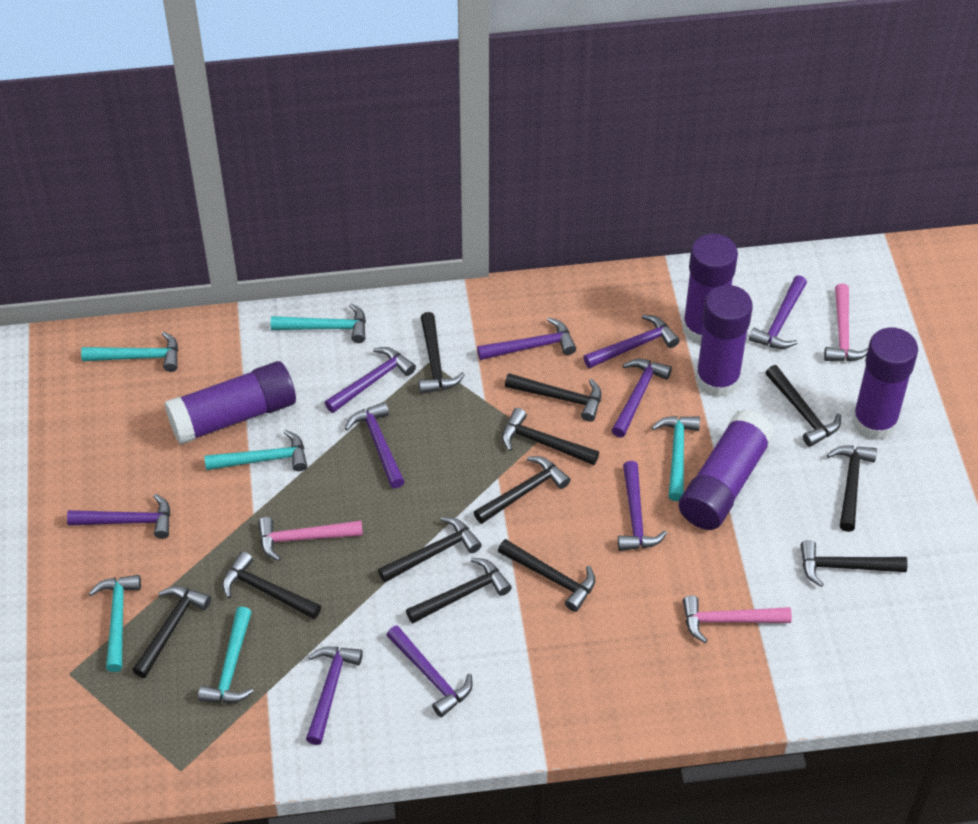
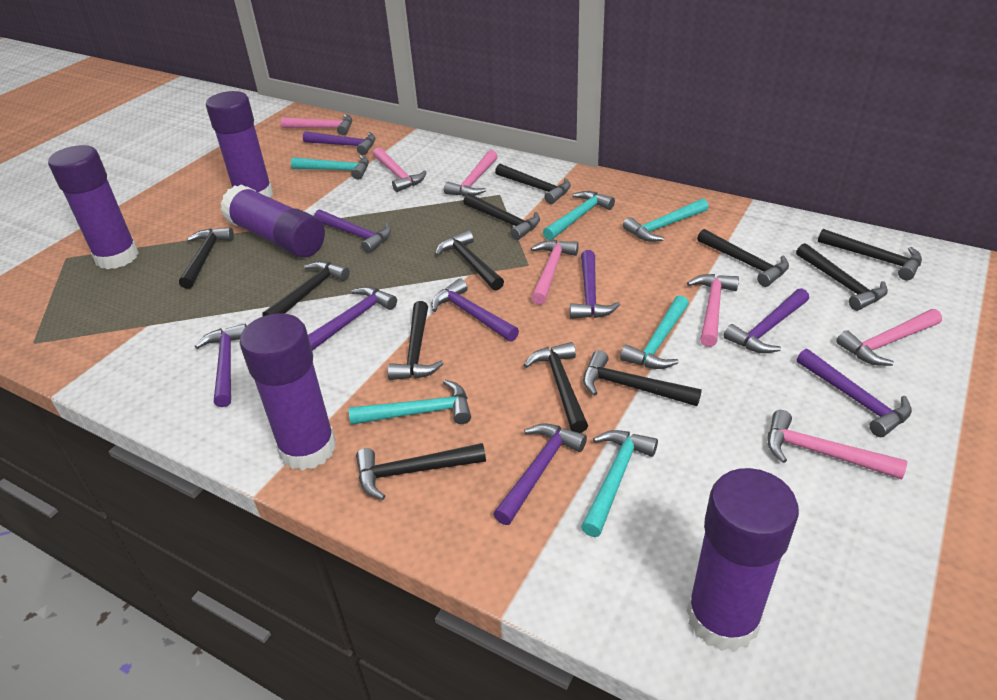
pink hammer: 3 -> 7
purple hammer: 10 -> 9

